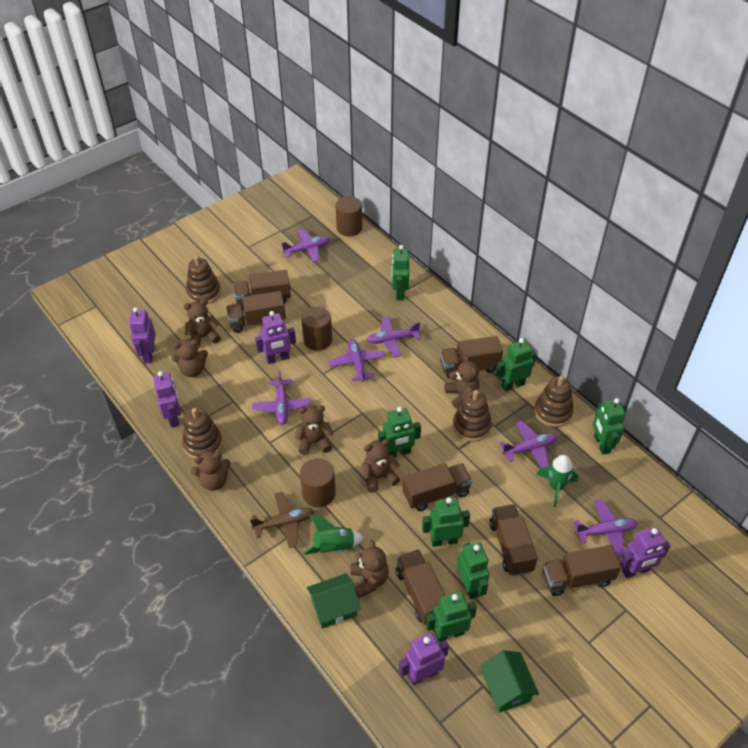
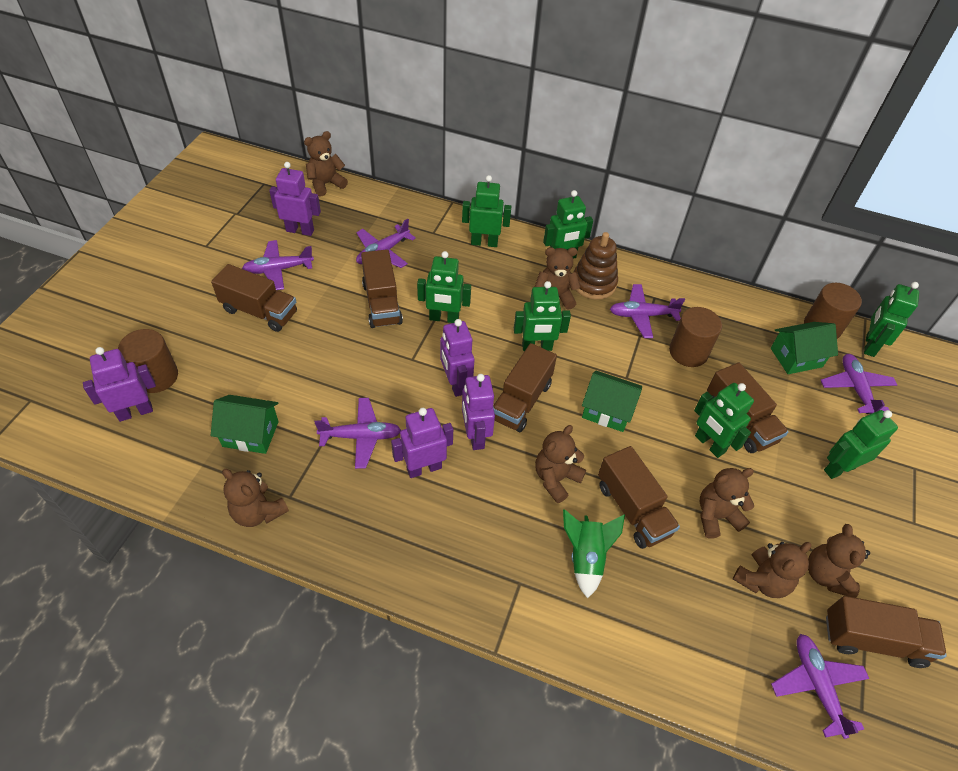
brown plane: 1 -> 0
brown stacking toy: 4 -> 1
brown truck: 7 -> 6
green house: 2 -> 3
green rocket: 2 -> 1

